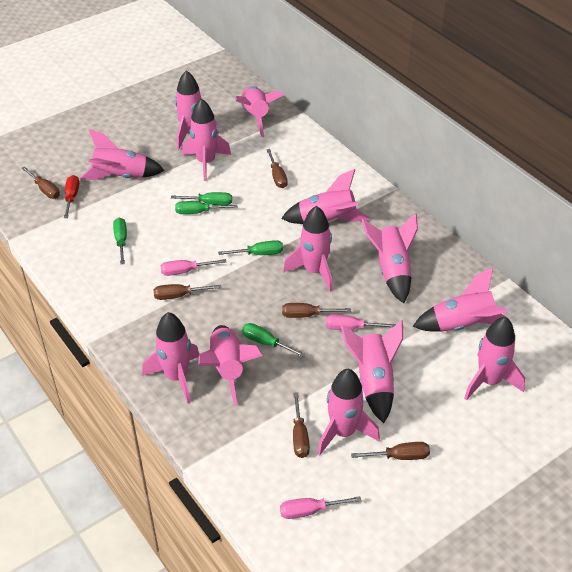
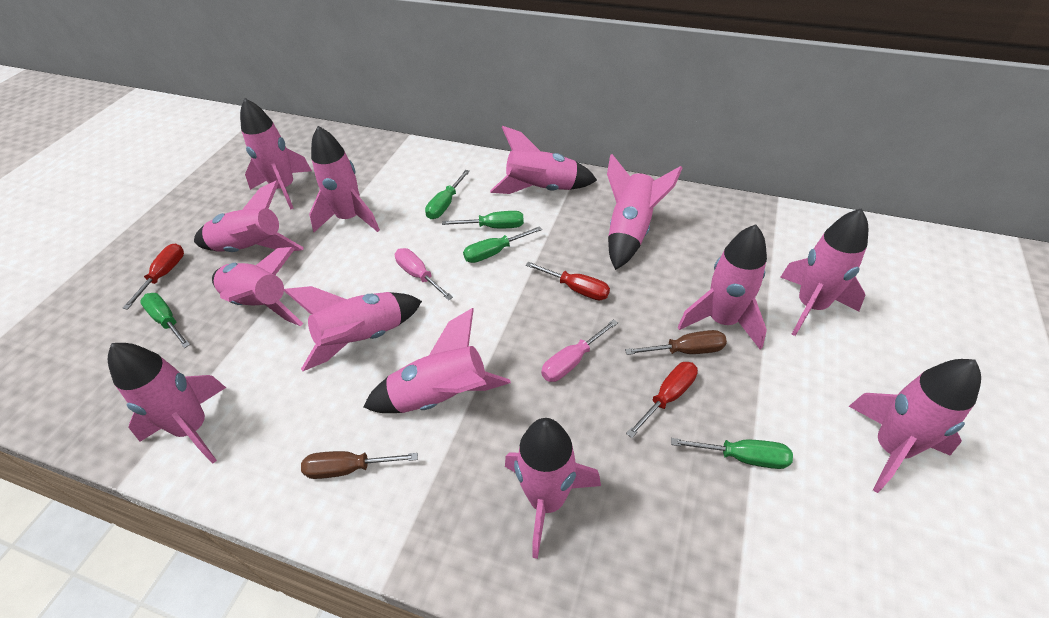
brown screwdriver: 6 -> 2
pink screwdriver: 3 -> 2
red screwdriver: 1 -> 3

